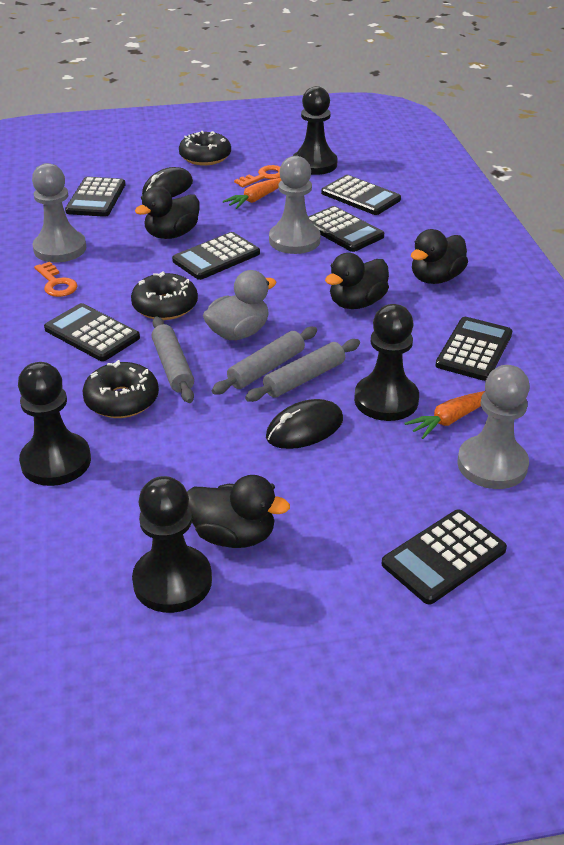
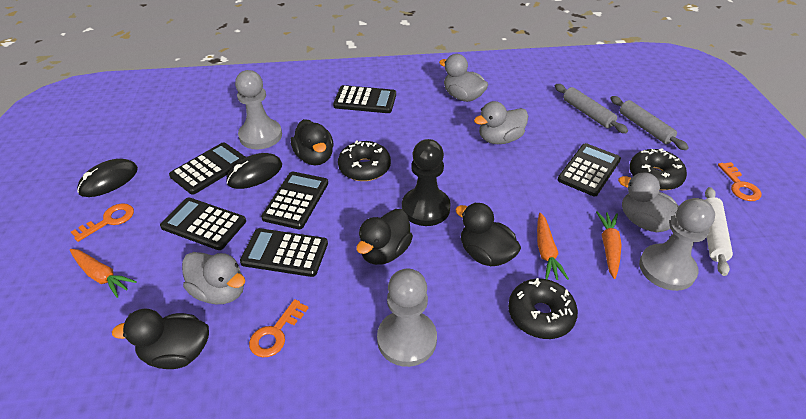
black calculator: 7 -> 6
black pawn: 4 -> 1
grey duck: 1 -> 4
grey rolling pin: 3 -> 2
orange carrot: 2 -> 3
orange key: 2 -> 3
white rolling pin: 0 -> 1

